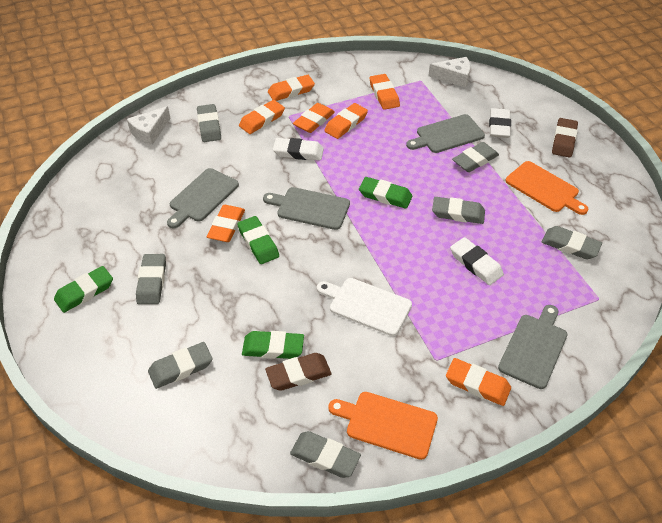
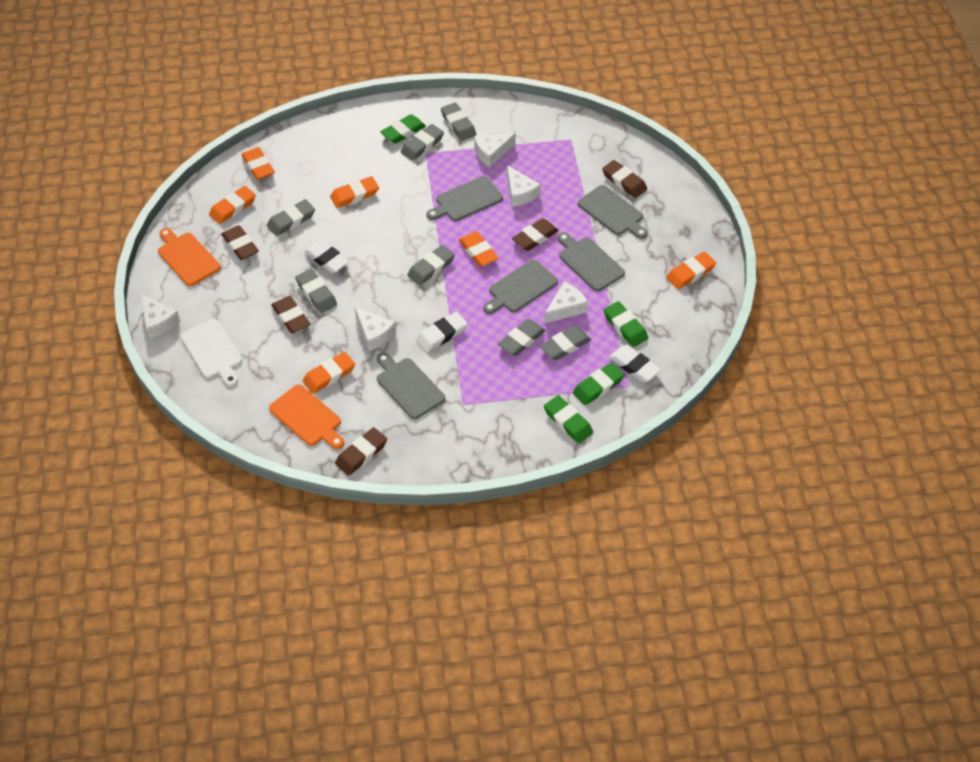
brown eraser: 2 -> 5
grey cutting board: 4 -> 5
orange eraser: 7 -> 6
white cheese: 2 -> 5

